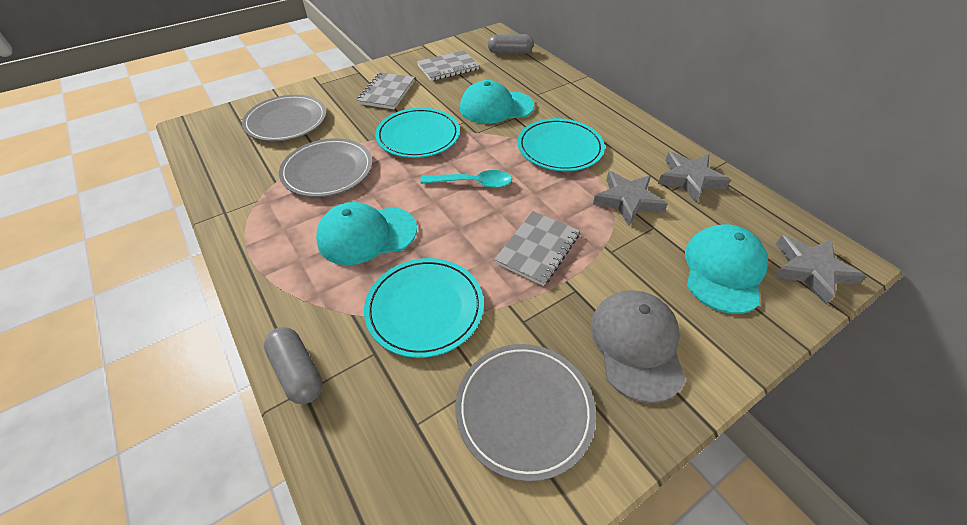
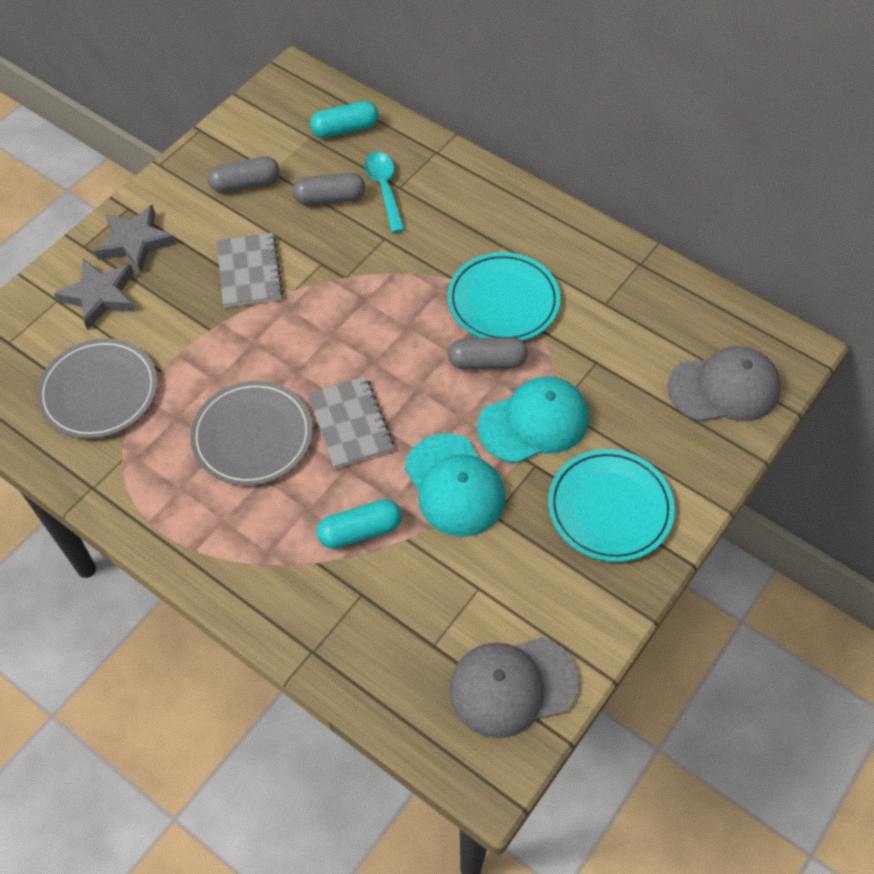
grey cap: 1 -> 2
grey capsule: 2 -> 3
grey notebook: 3 -> 2
grey plate: 3 -> 2
grey star: 3 -> 2
turquoise cap: 3 -> 2
turquoise capsule: 0 -> 2
turquoise plate: 3 -> 2

